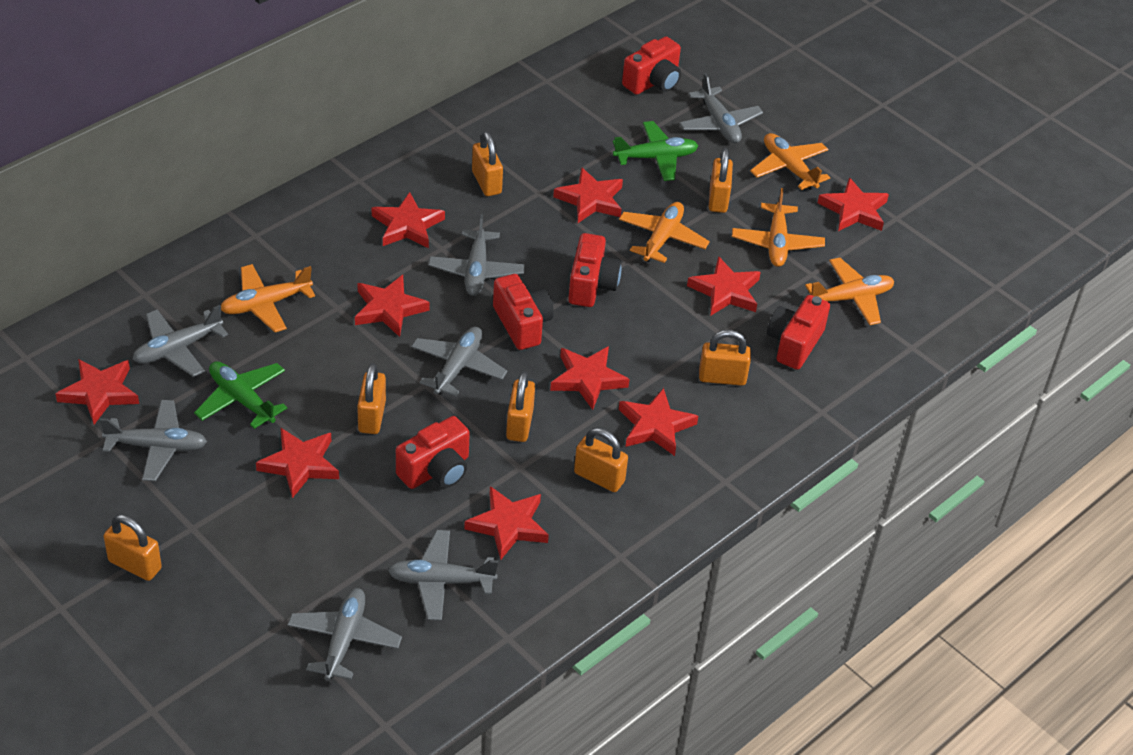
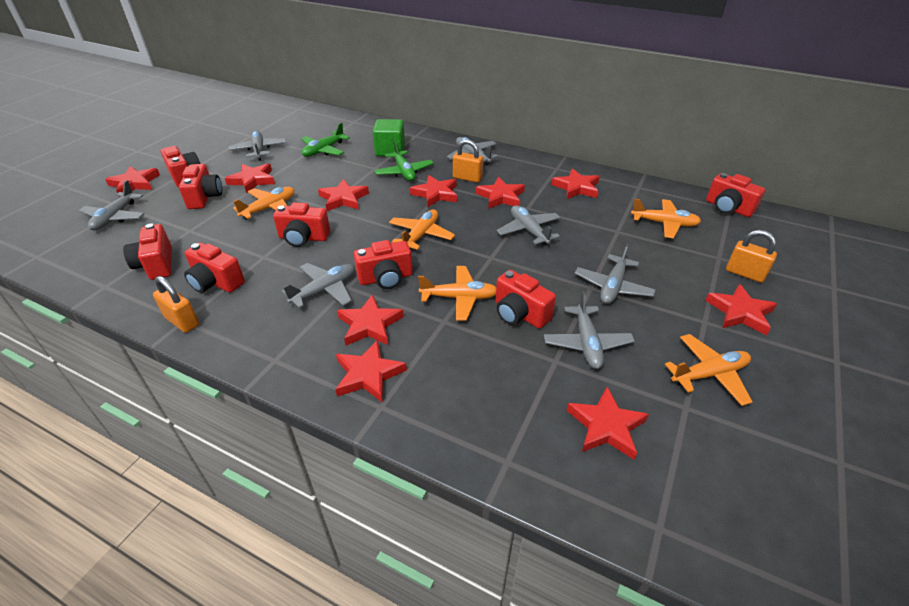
green cube: 0 -> 1
orange padlock: 7 -> 3
red camera: 5 -> 8

